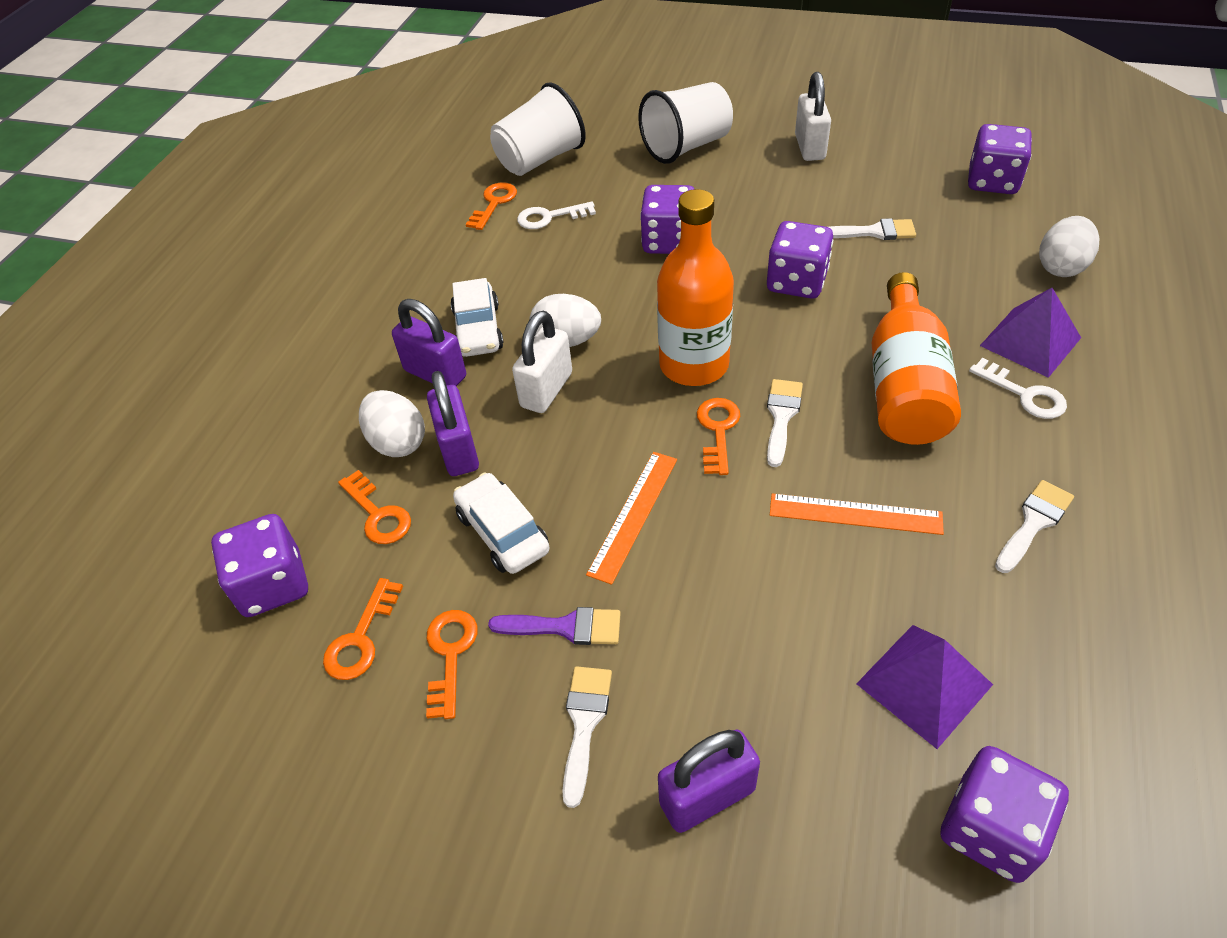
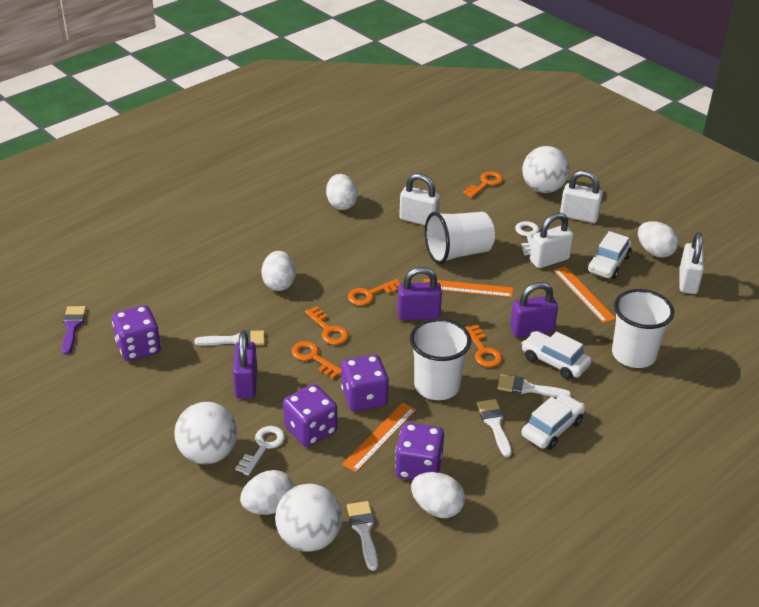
orange bottle: 2 -> 0
orange ruler: 2 -> 3
purple dice: 5 -> 4
purple pyramid: 2 -> 0
white ball: 0 -> 3
white car: 2 -> 3
white cup: 2 -> 3
white egg: 3 -> 5
white padlock: 2 -> 4

